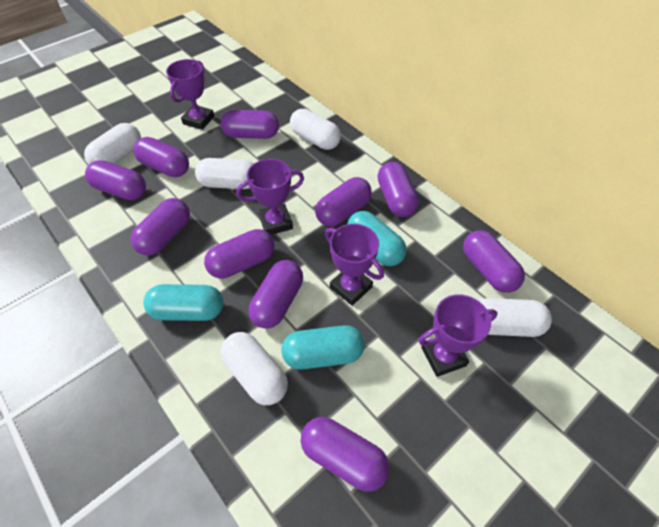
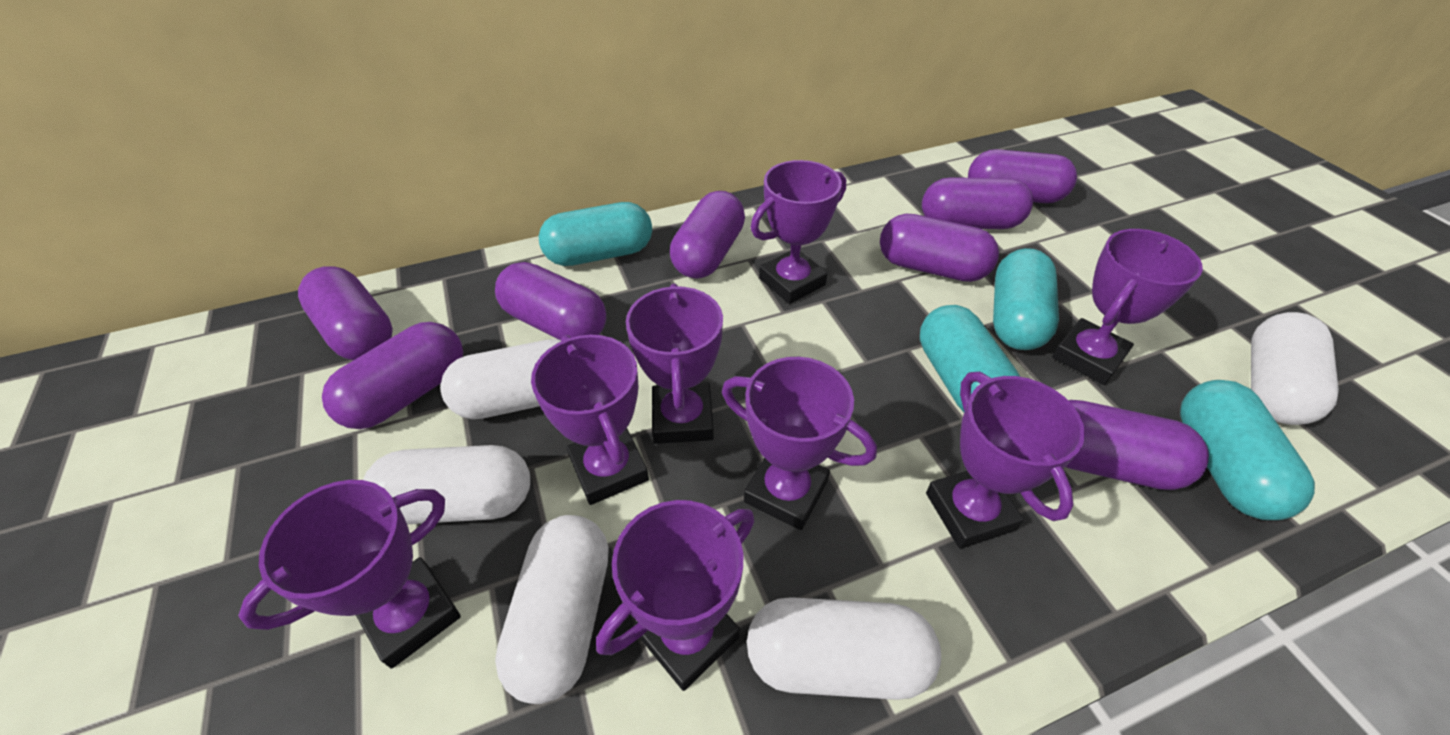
purple capsule: 10 -> 8
purple trophy: 4 -> 8
turquoise capsule: 3 -> 4

